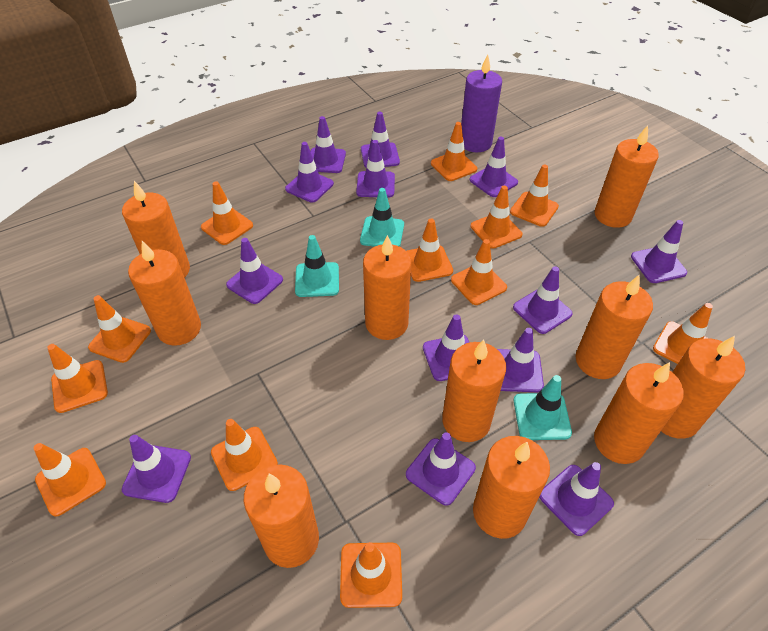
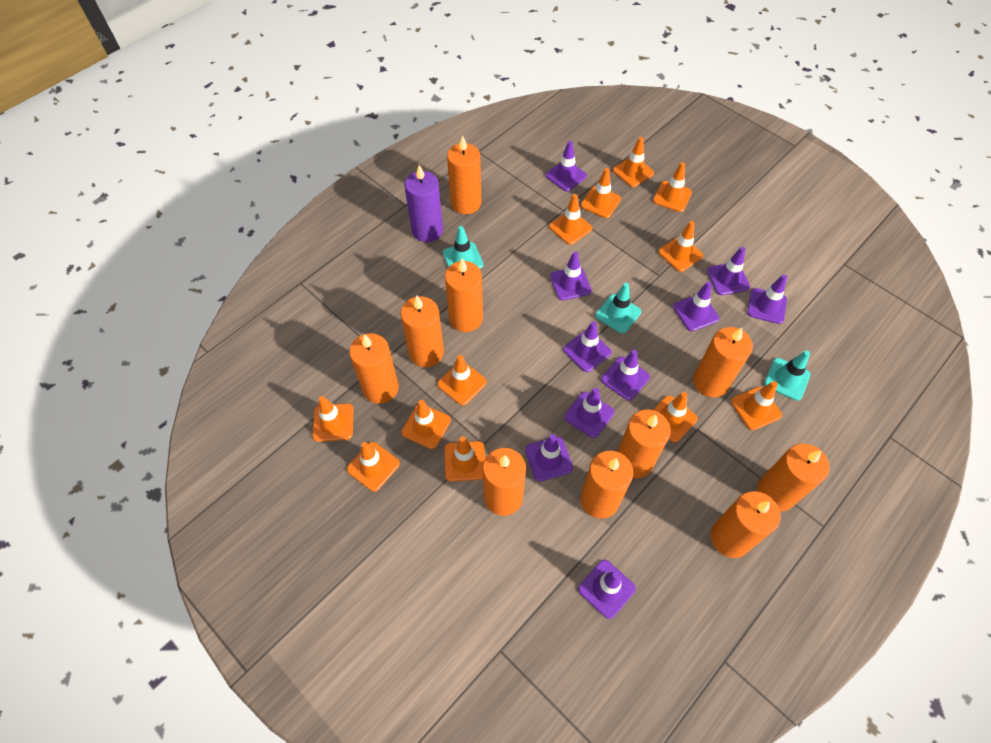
purple traffic cone: 13 -> 10

